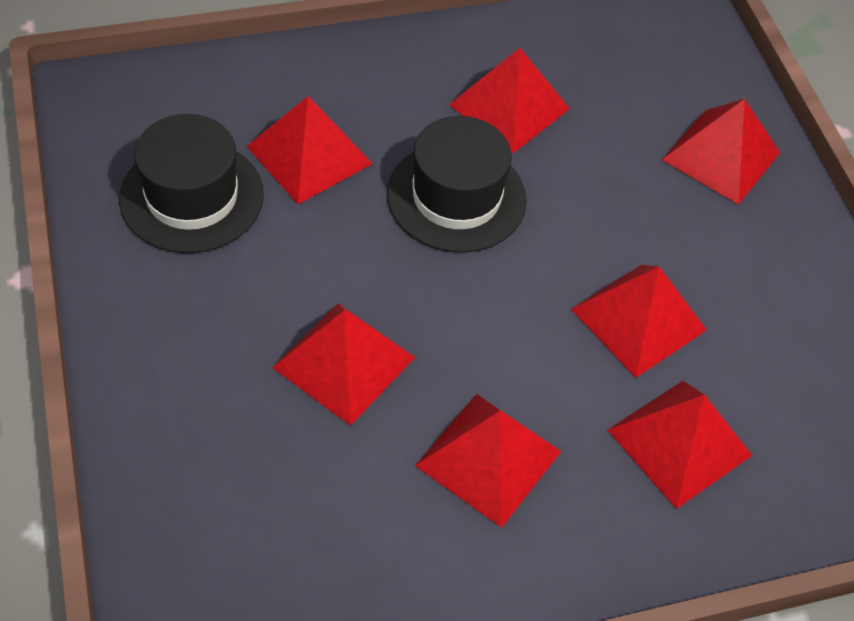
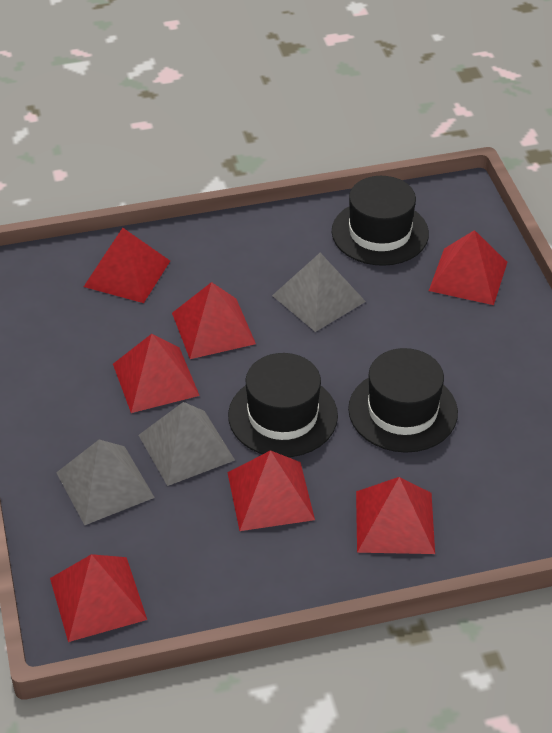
black hat: 2 -> 3
grey pyramid: 0 -> 3

